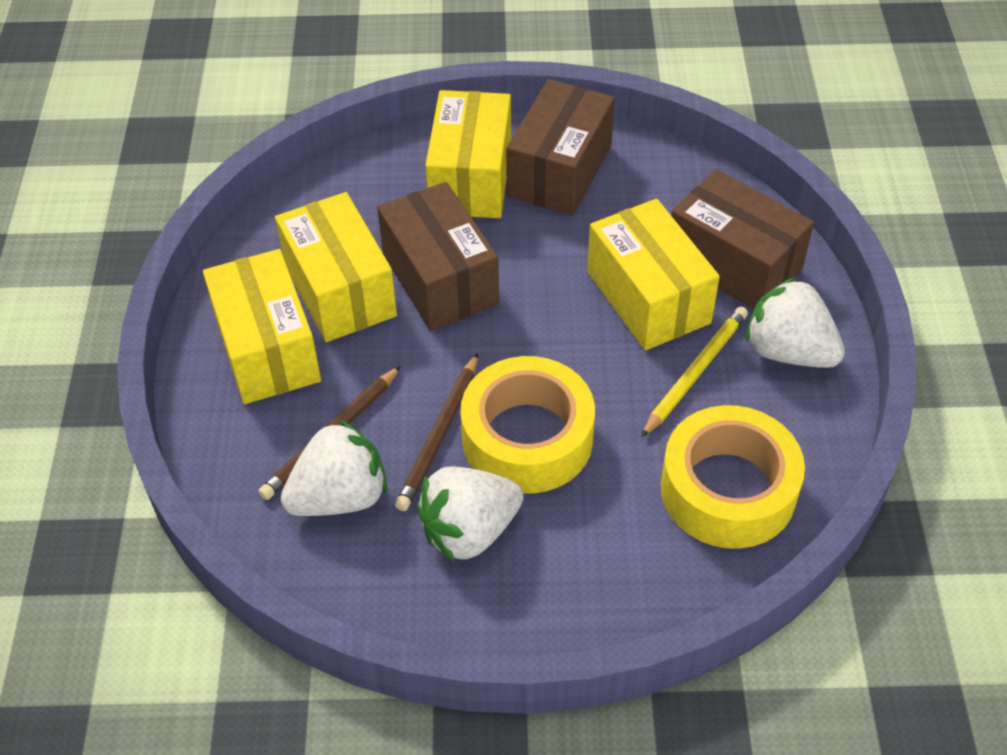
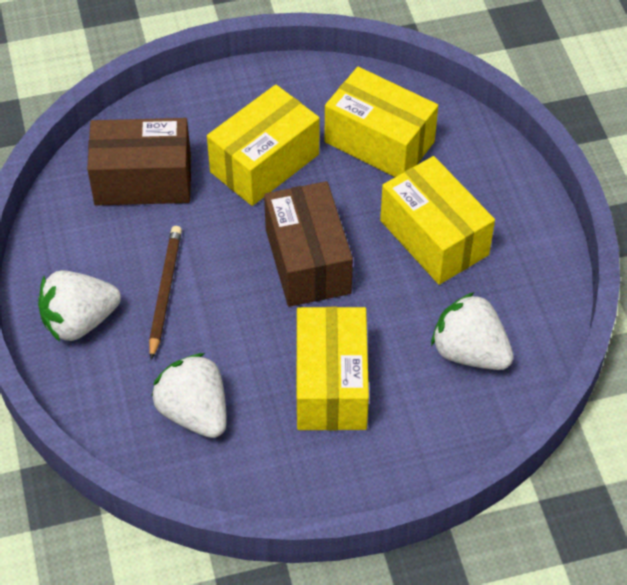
brown box: 3 -> 2
brown pencil: 2 -> 1
yellow pencil: 1 -> 0
yellow tape: 2 -> 0

